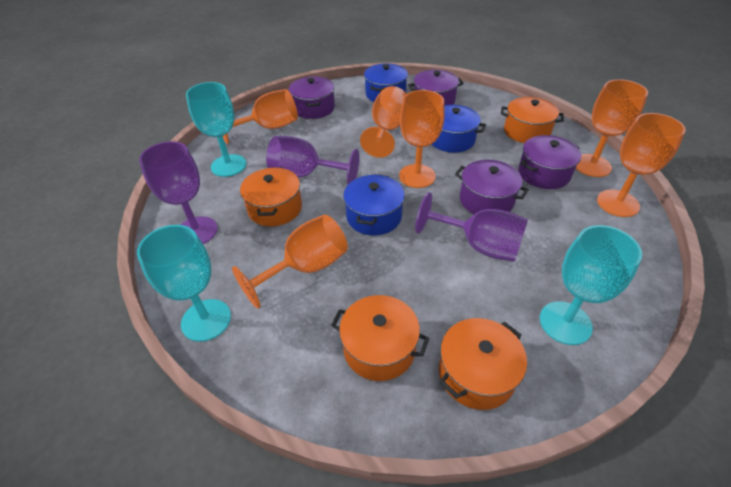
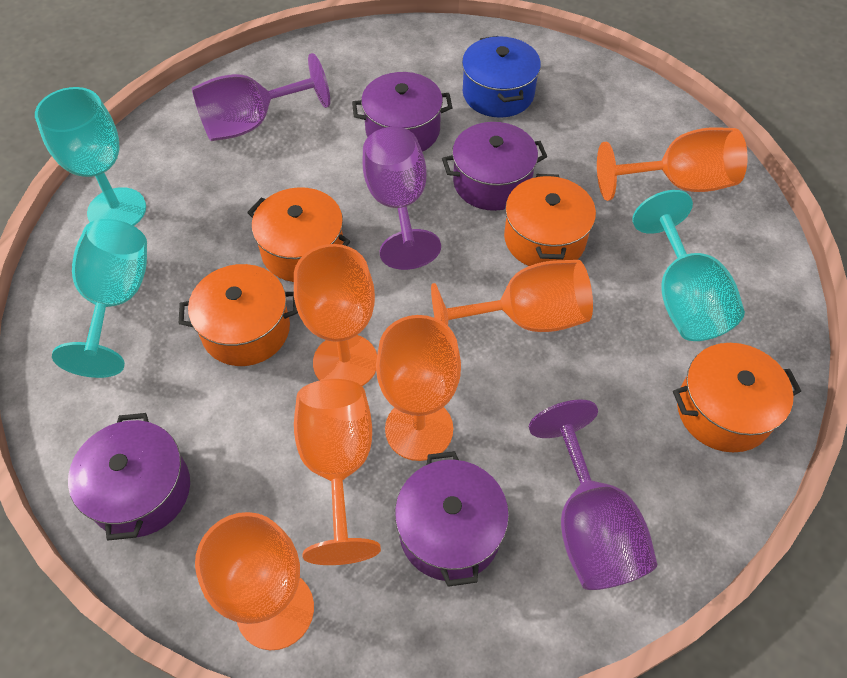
blue pot: 3 -> 1

